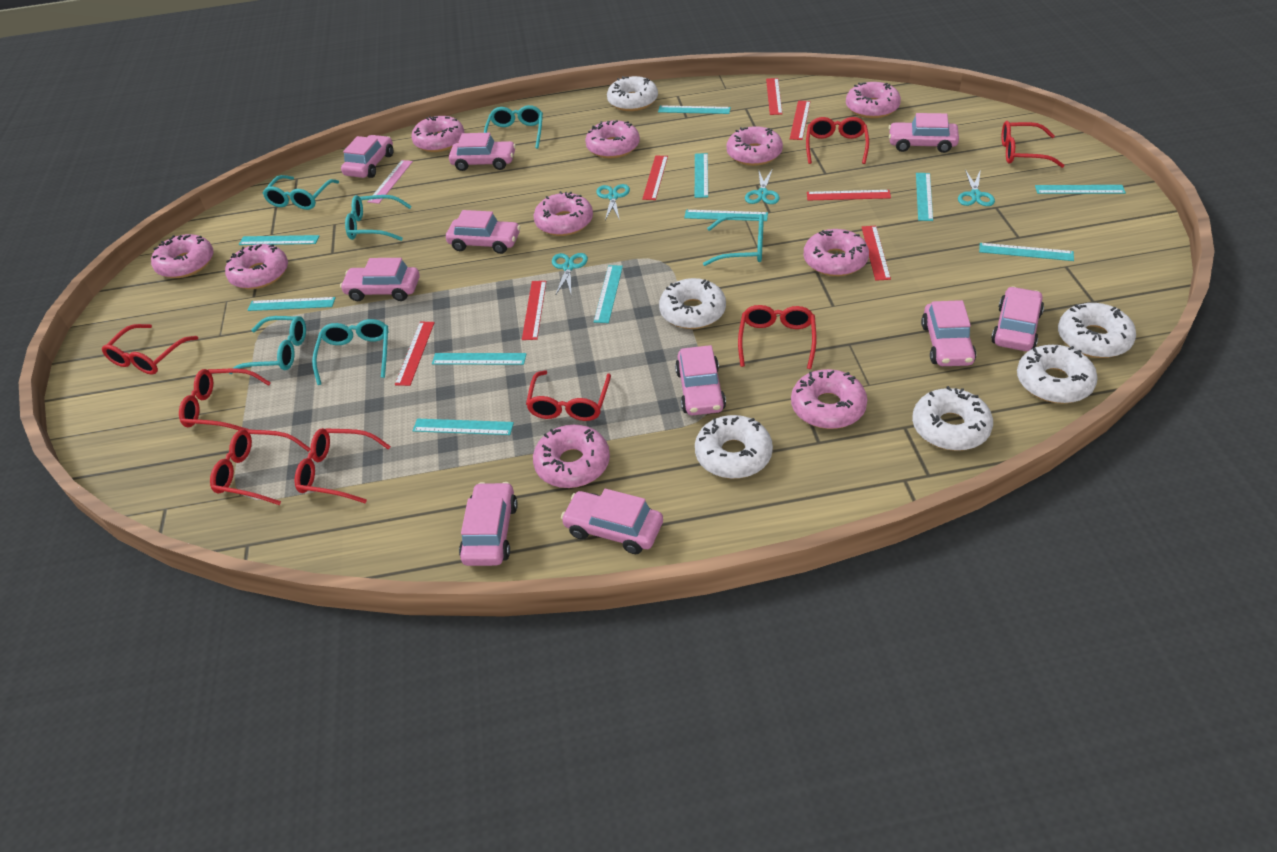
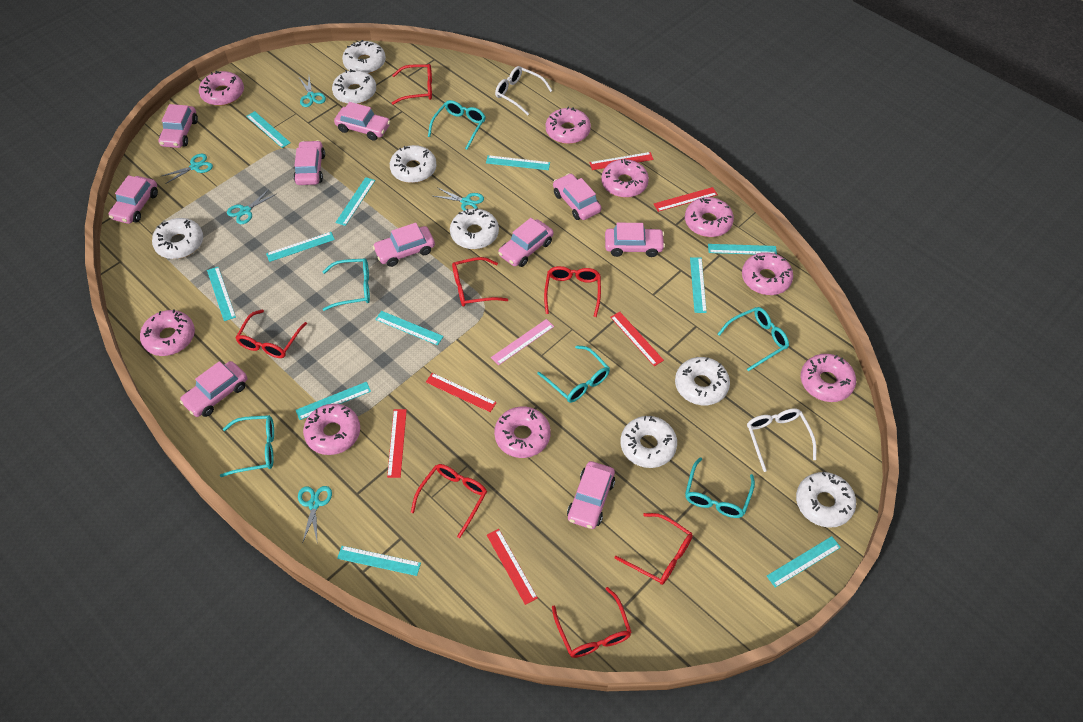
pink donut: 10 -> 9
red glasses: 8 -> 7
red ruler: 7 -> 6
turquoise scissors: 4 -> 5
white donut: 6 -> 8
white glasses: 0 -> 2

